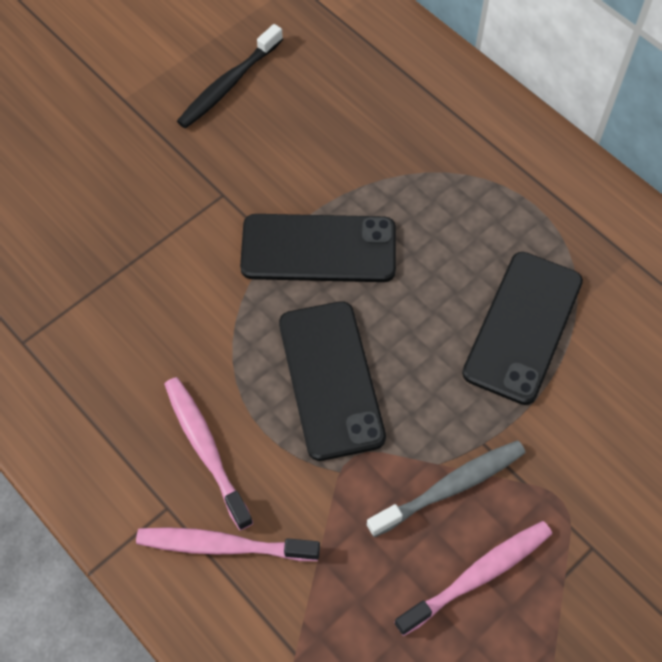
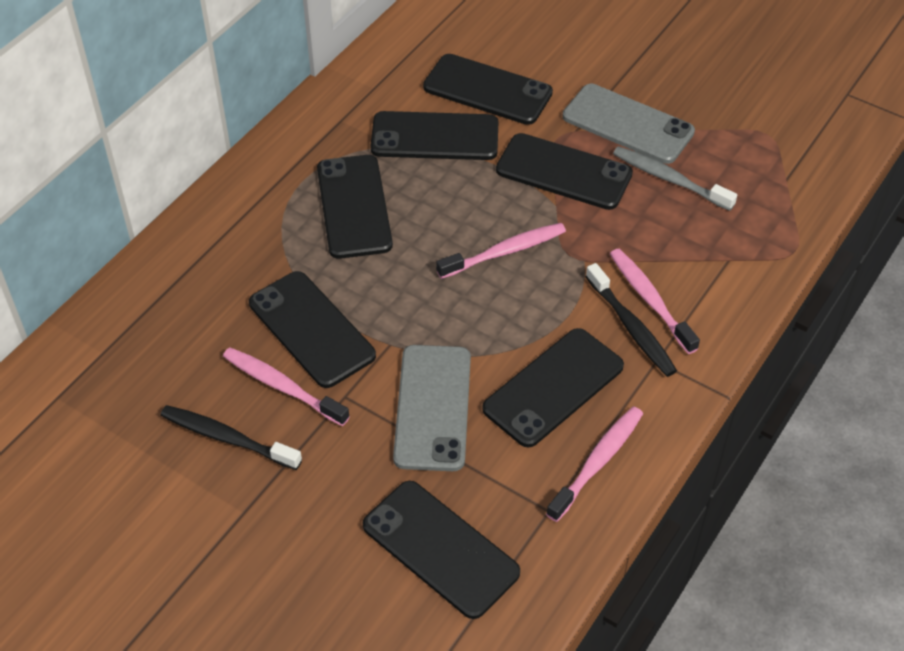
black phone: 3 -> 7
black toothbrush: 1 -> 2
grey phone: 0 -> 2
pink toothbrush: 3 -> 4

